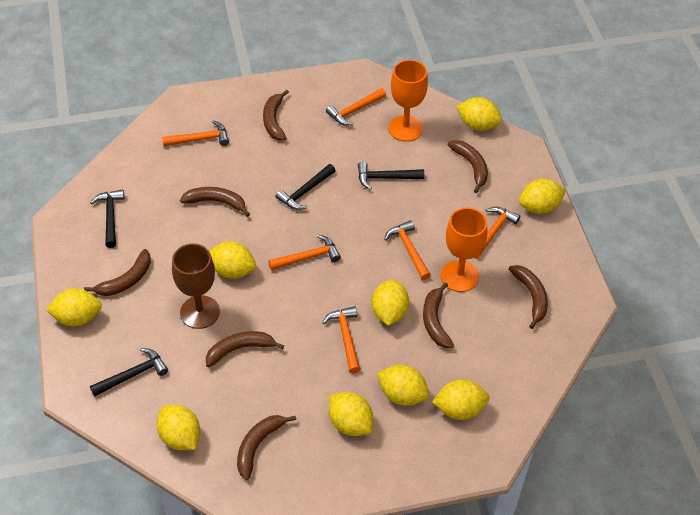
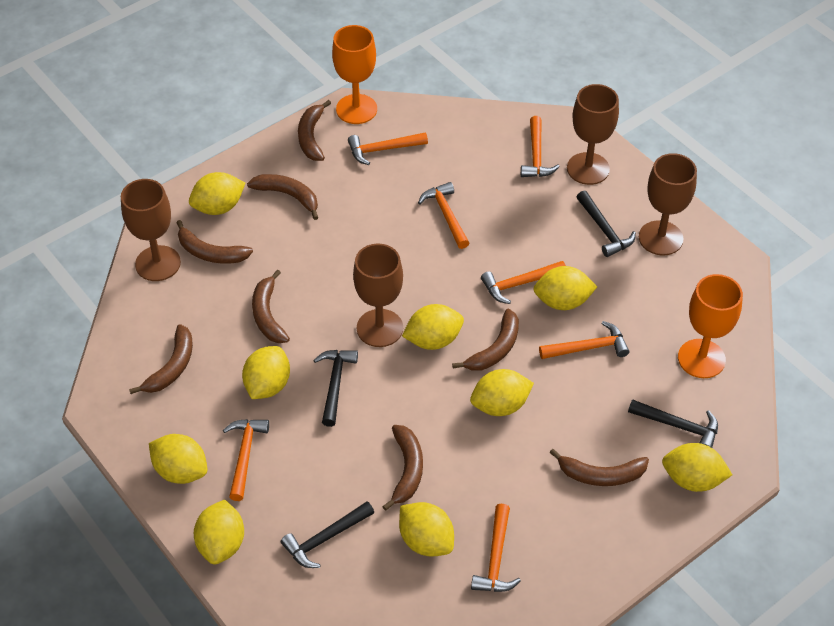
brown goblet: 1 -> 4
orange hammer: 6 -> 7

